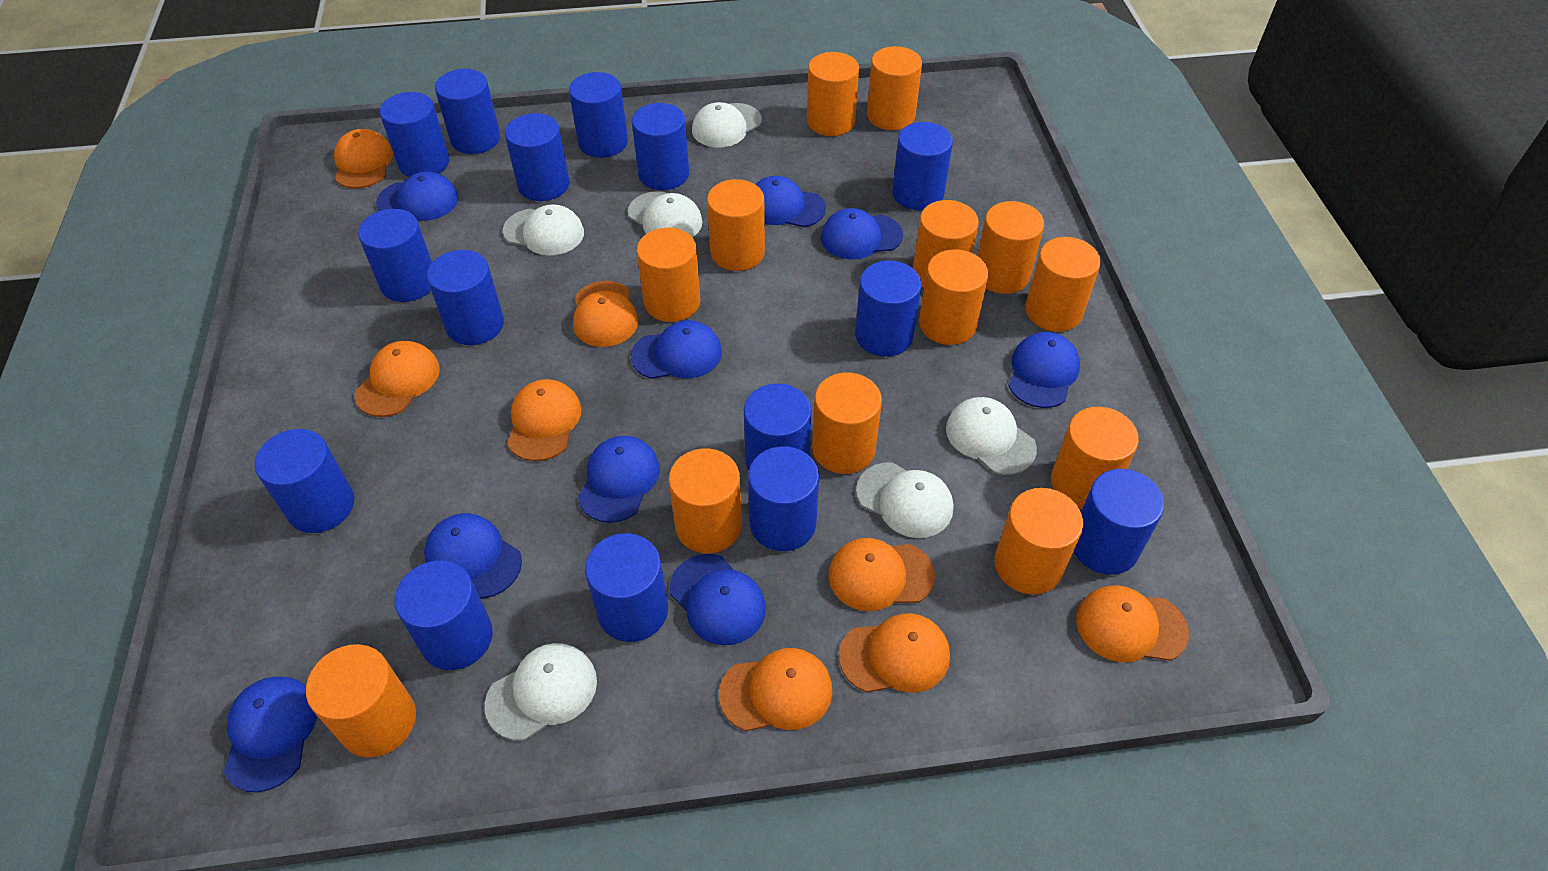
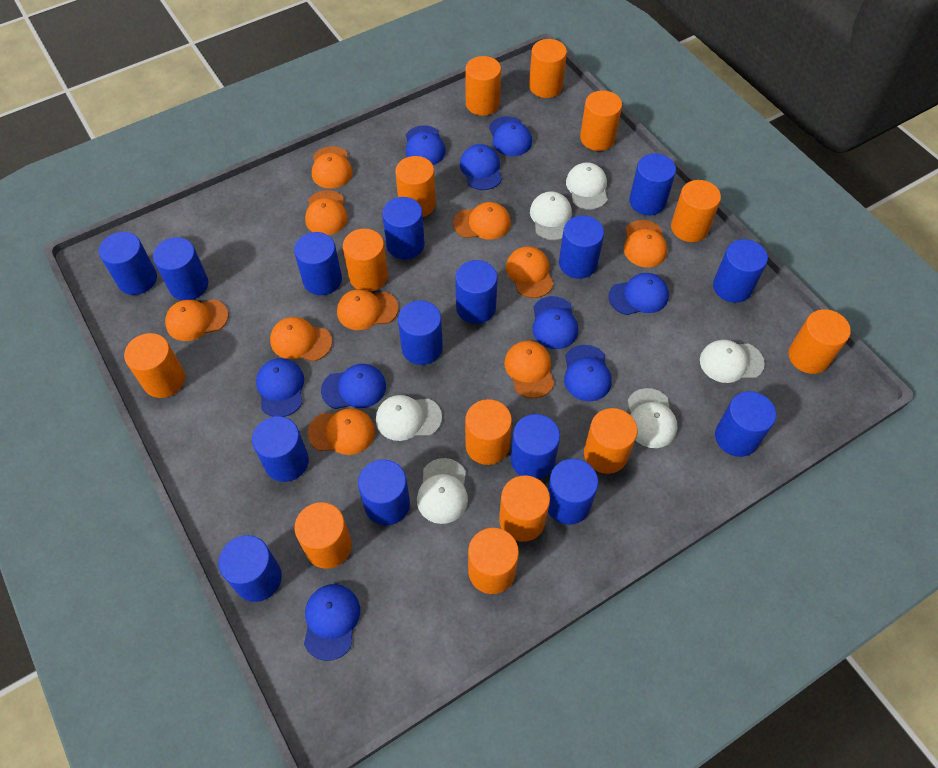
orange cap: 8 -> 10

